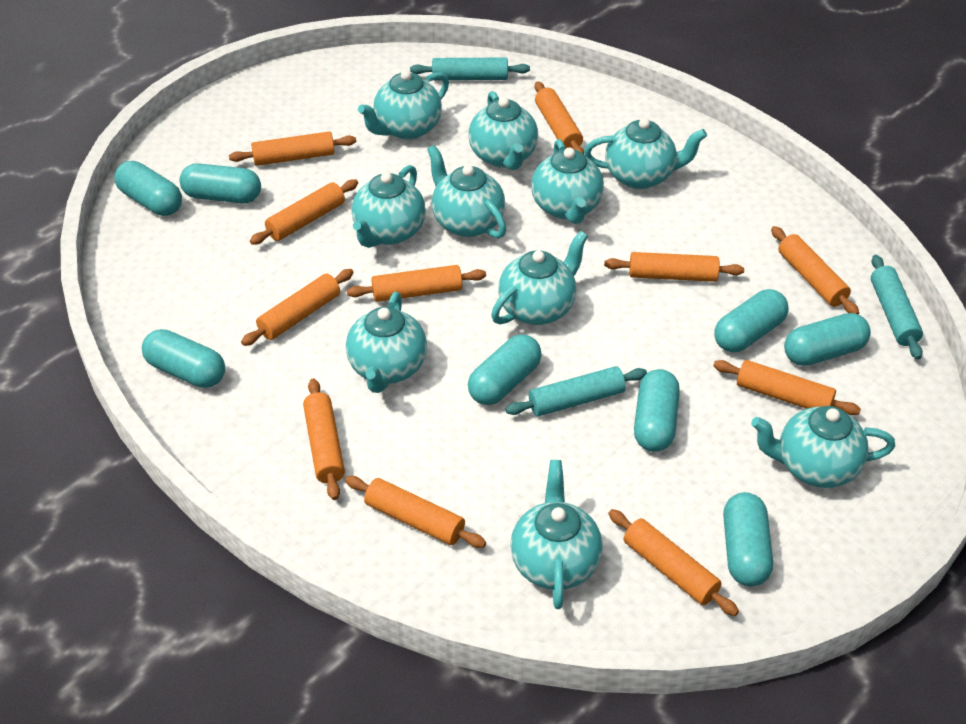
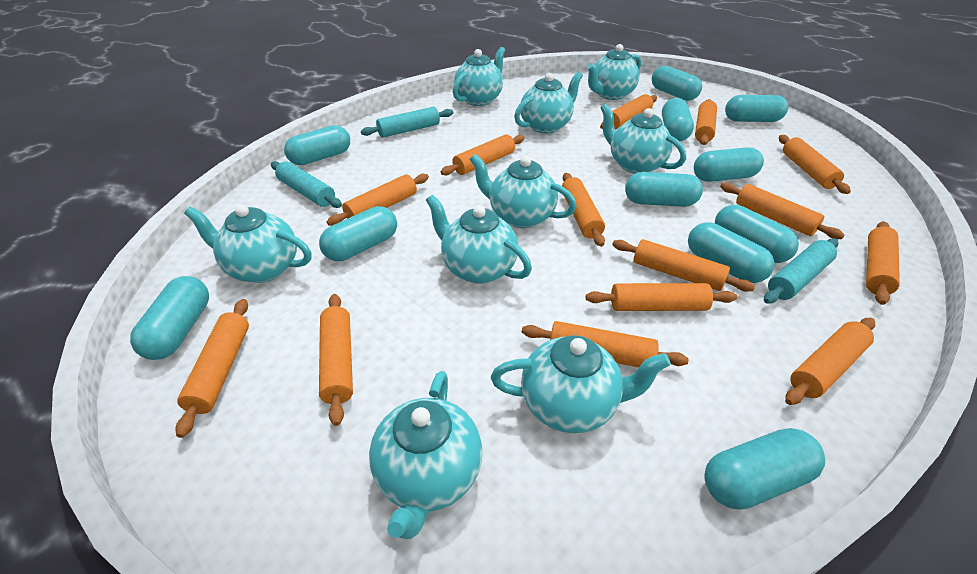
orange rolling pin: 11 -> 14
turquoise capsule: 8 -> 11
turquoise teapot: 10 -> 9

